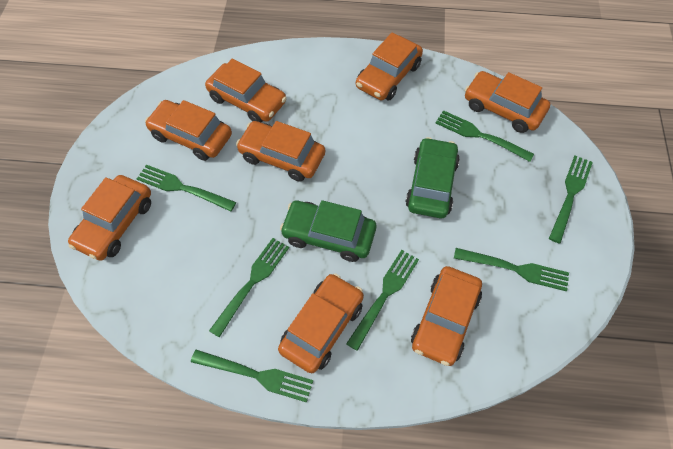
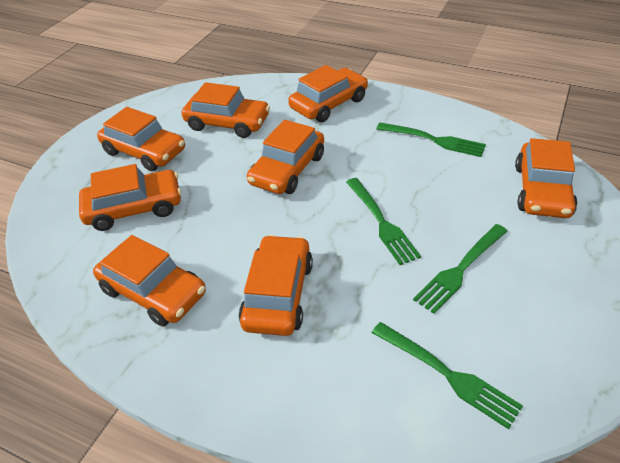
green car: 2 -> 0
green fork: 7 -> 4

